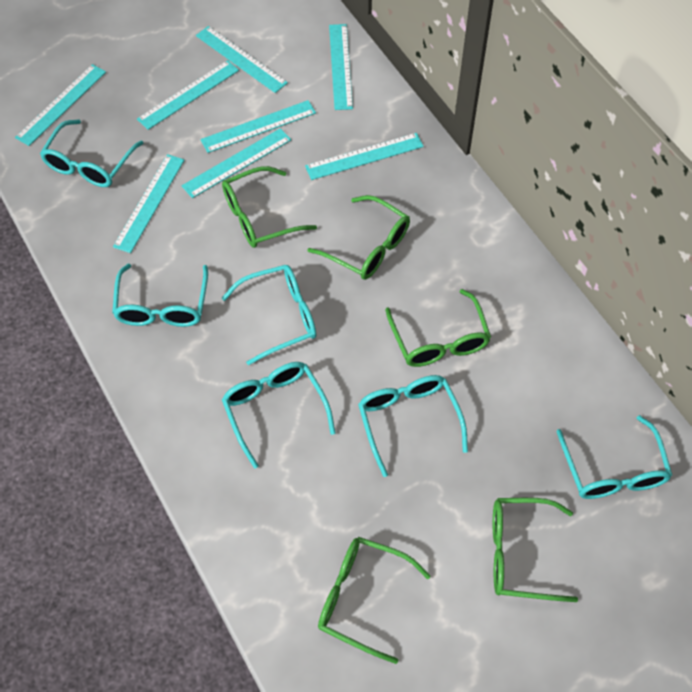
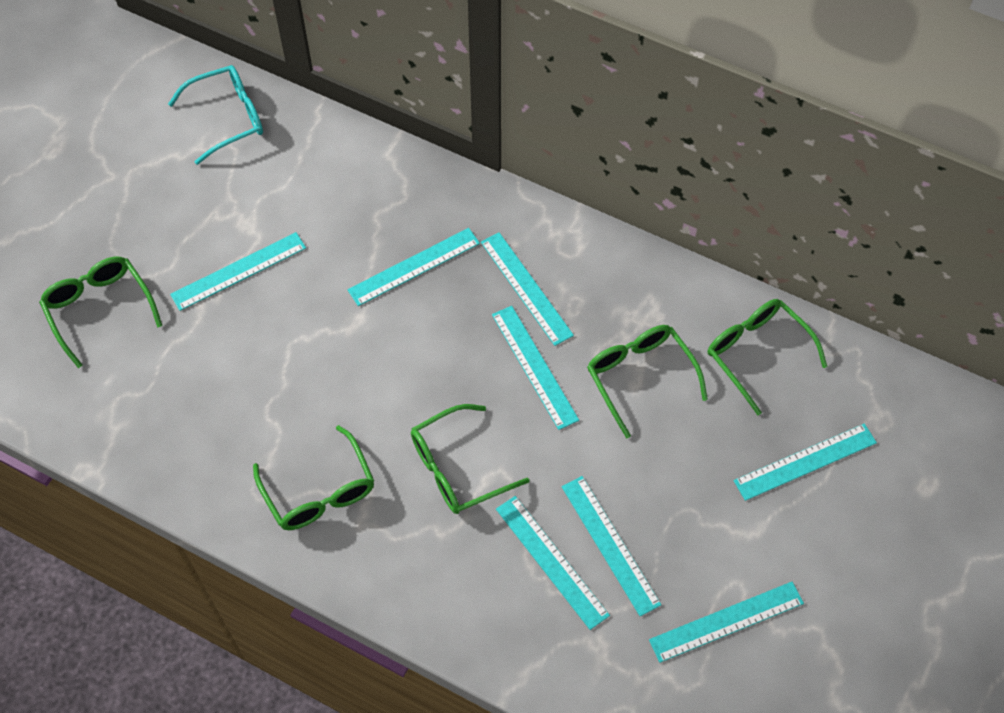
turquoise glasses: 6 -> 1

